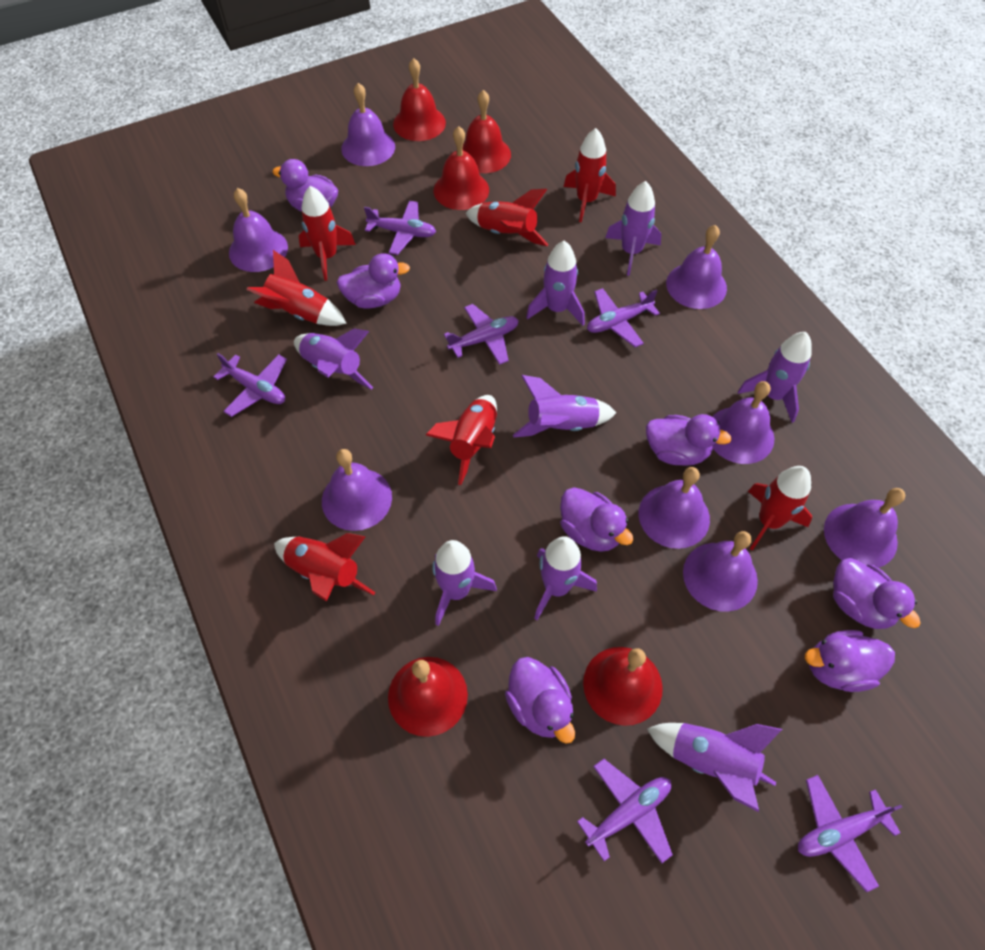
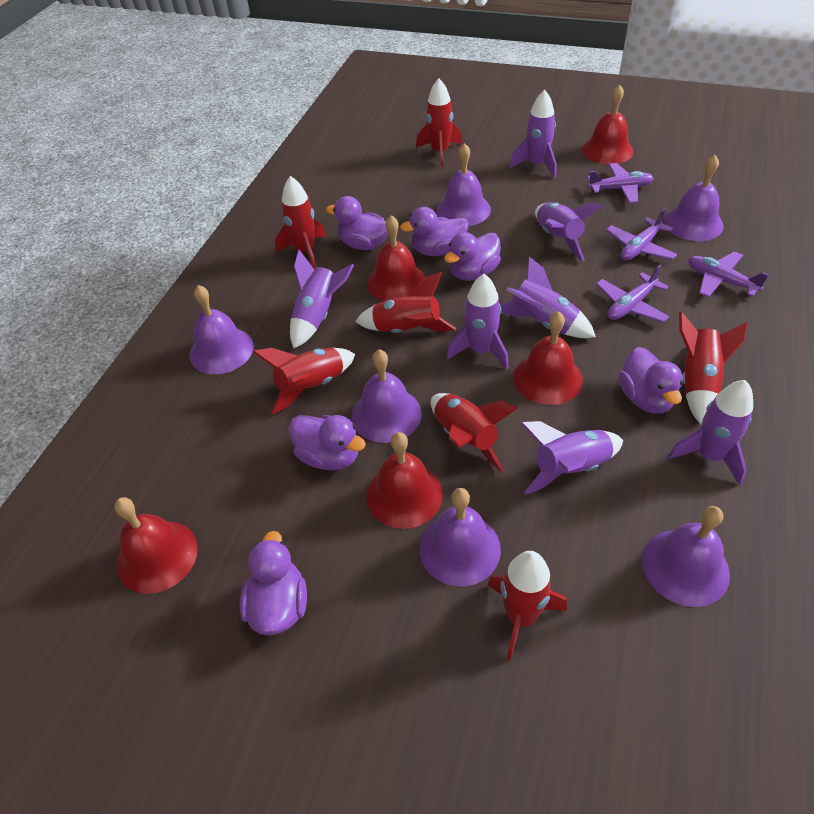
purple bell: 8 -> 6
purple duck: 7 -> 6
purple plane: 6 -> 4
purple rocket: 8 -> 7

